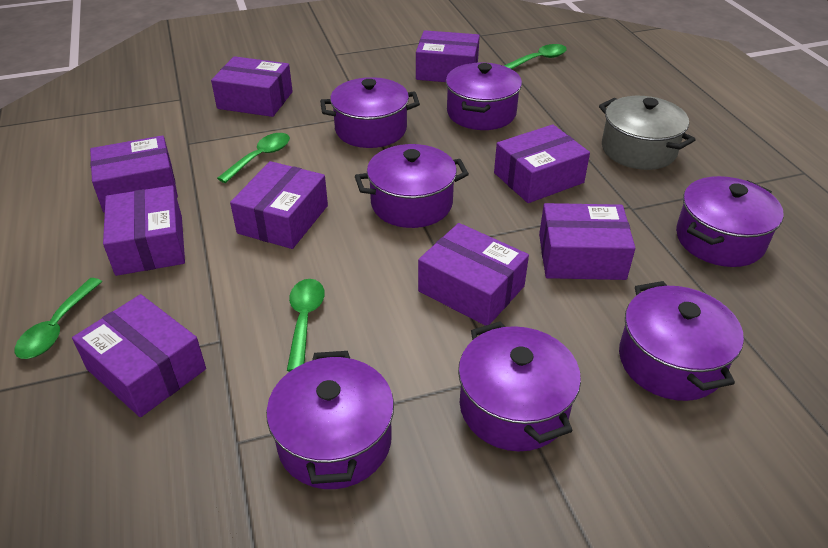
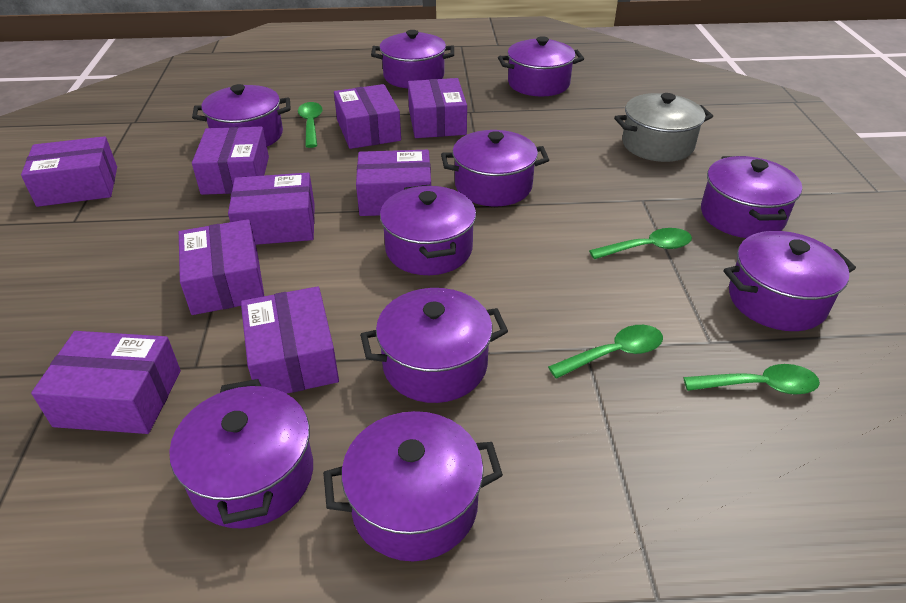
purple pot: 7 -> 10

